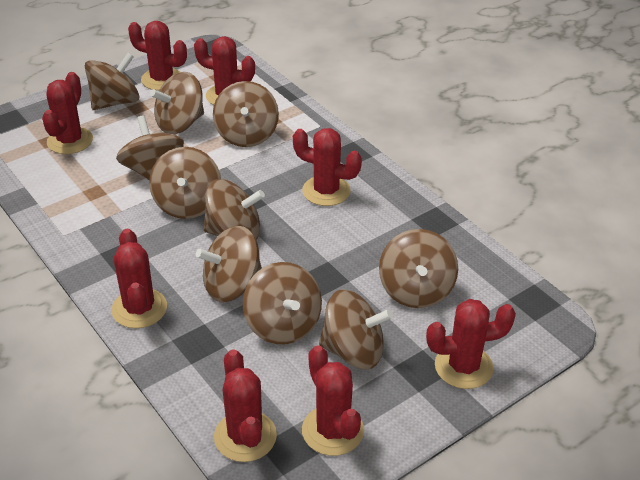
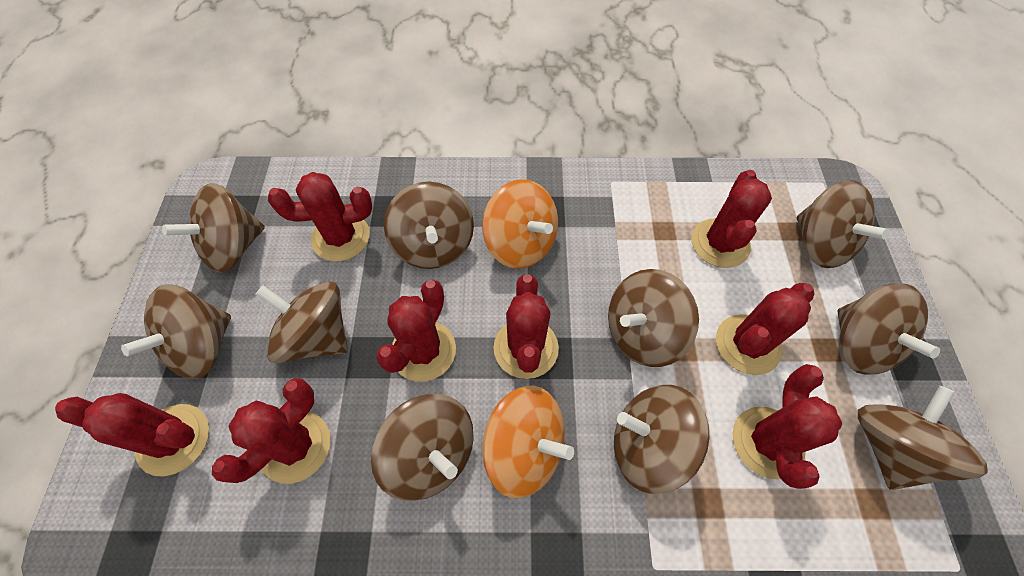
orange spinning top: 0 -> 2

